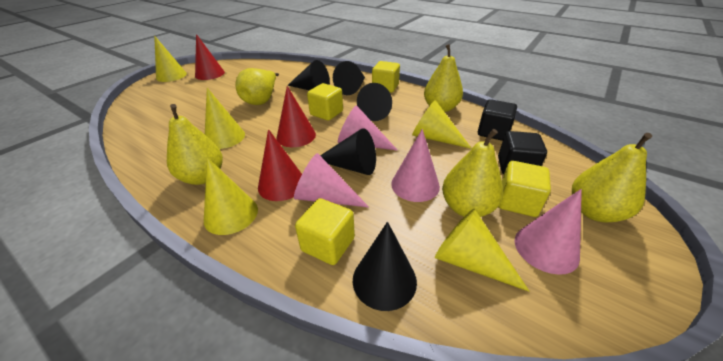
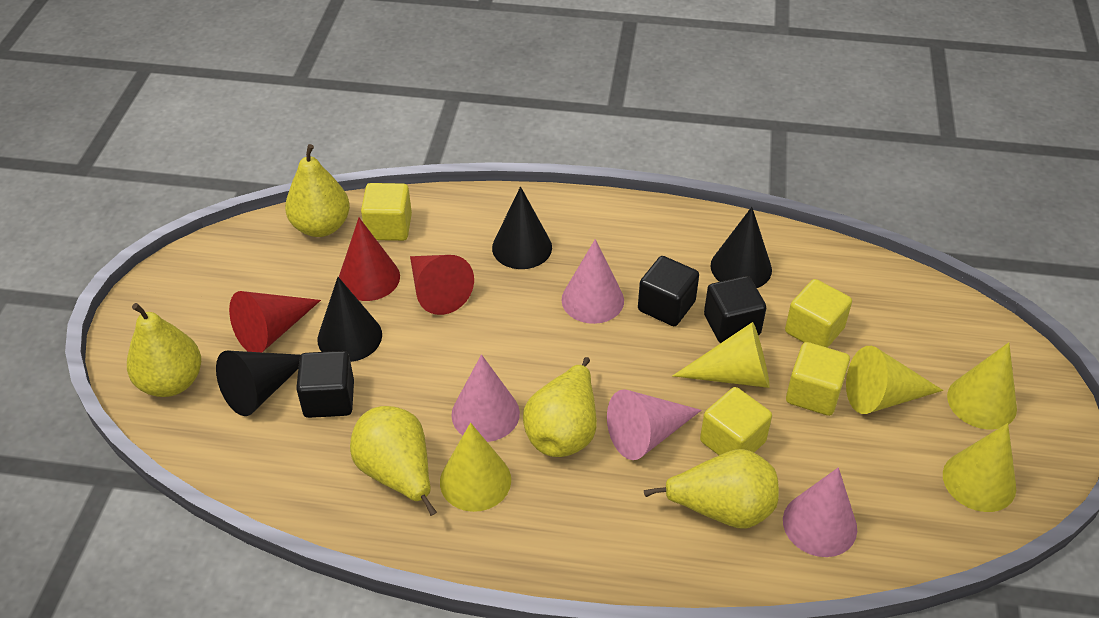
black cone: 5 -> 4
black cube: 2 -> 3

